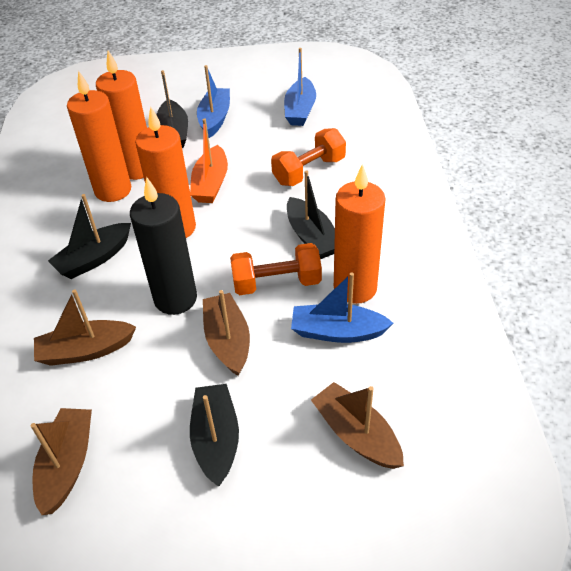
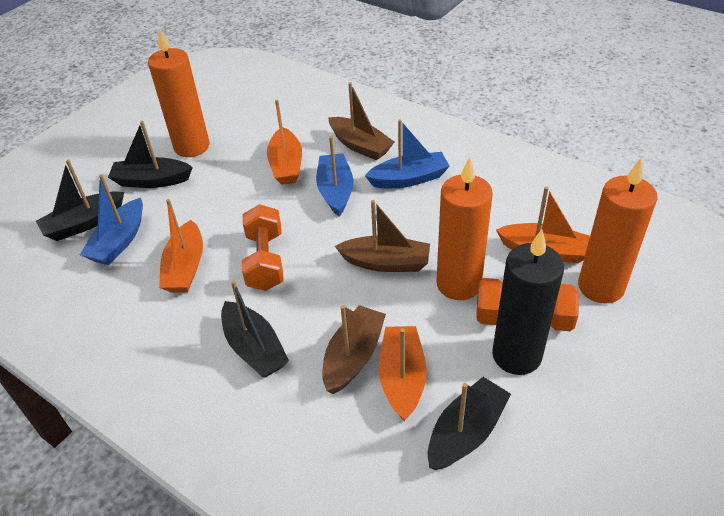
brown boat: 4 -> 3
orange boat: 1 -> 4
orange candle: 4 -> 3

